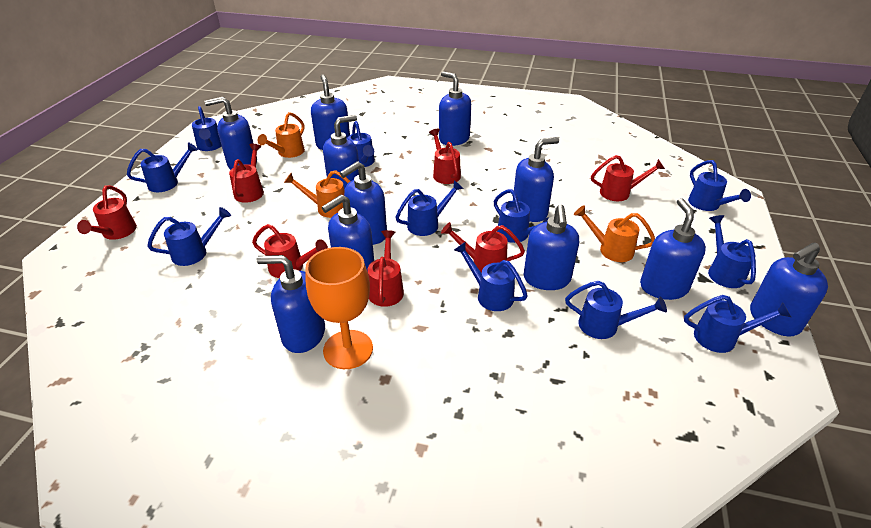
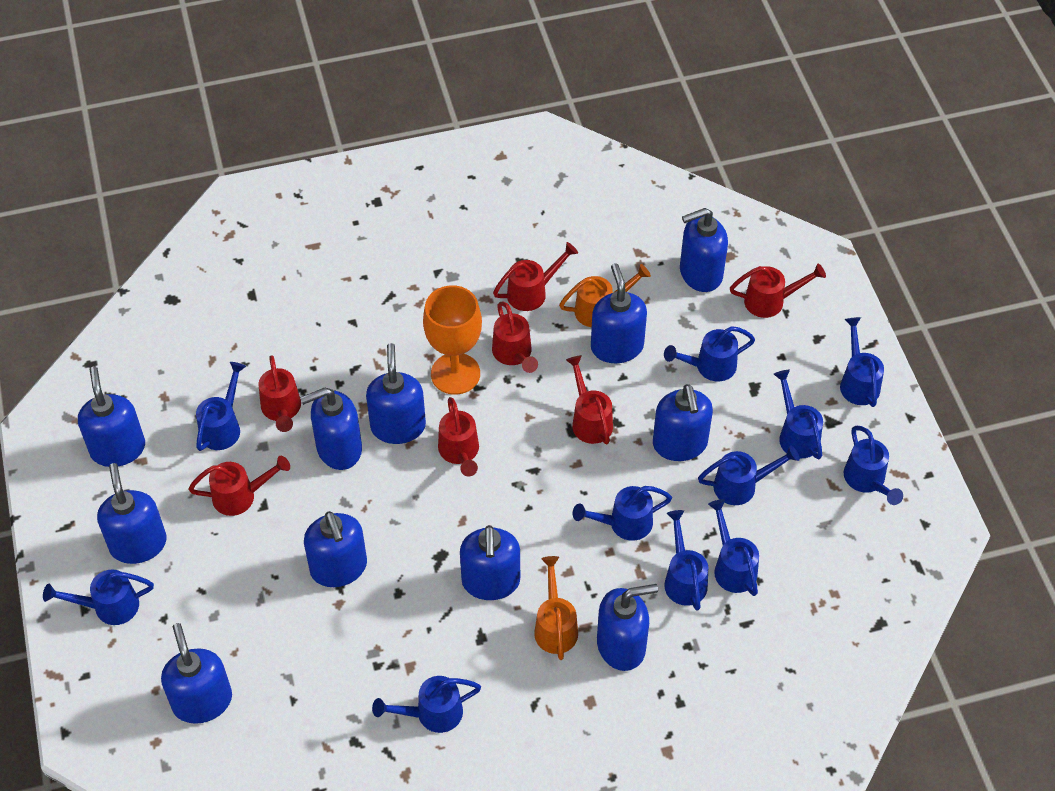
orange watering can: 3 -> 2

